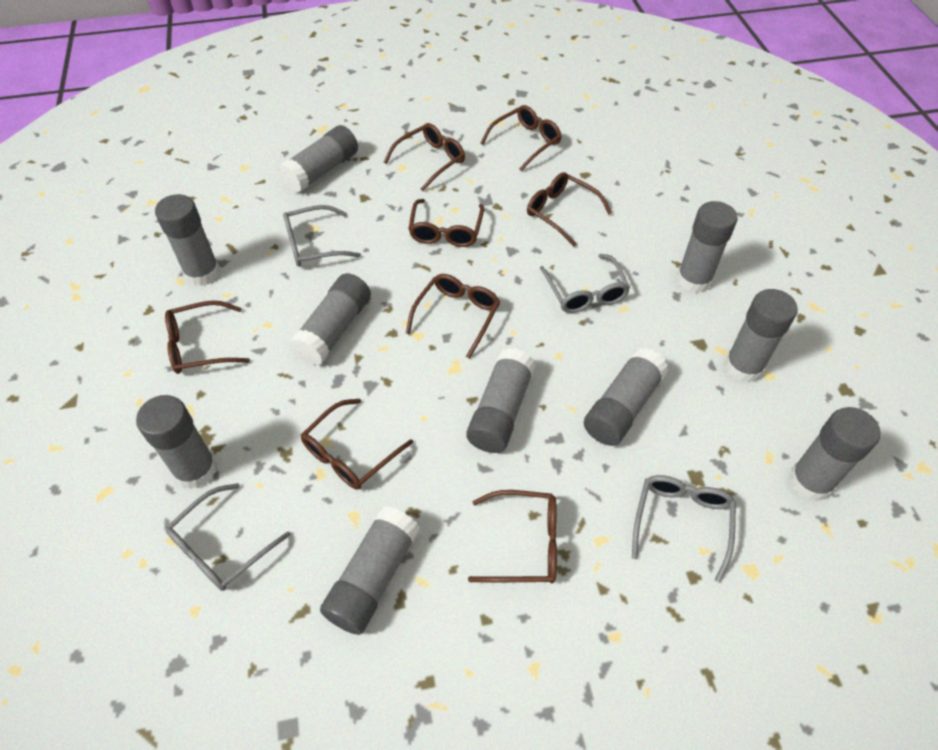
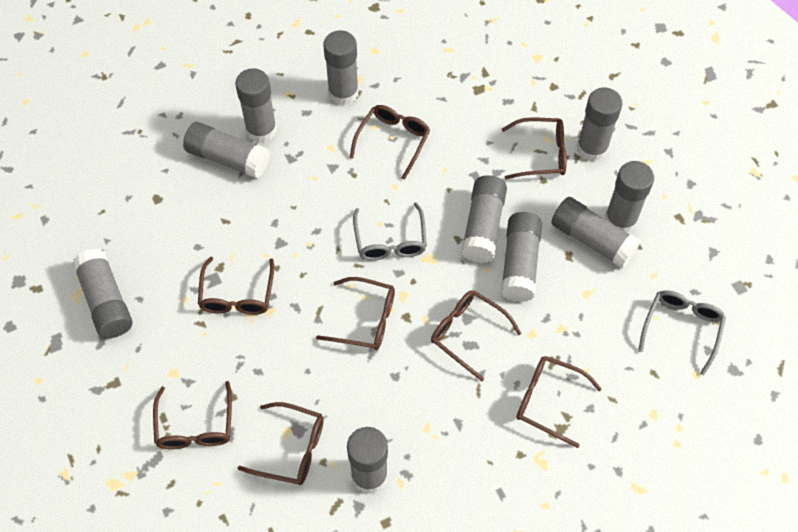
grey glasses: 4 -> 2

